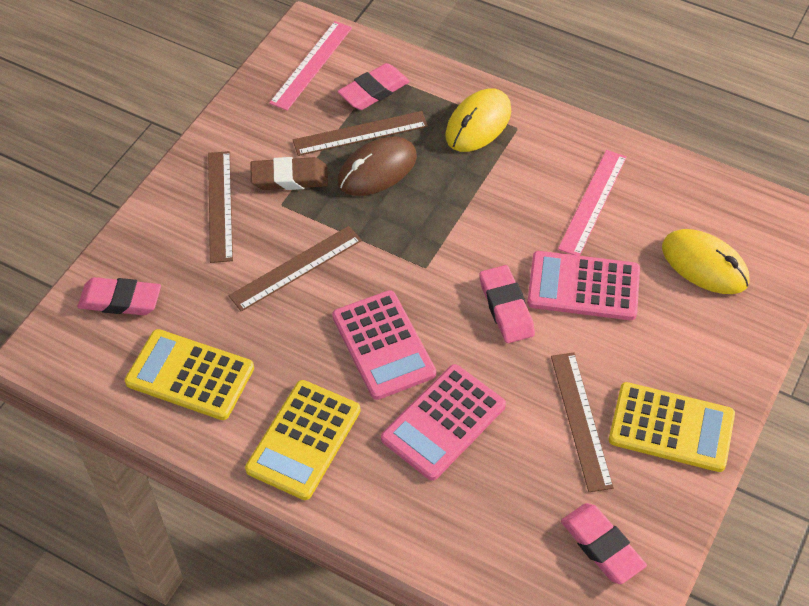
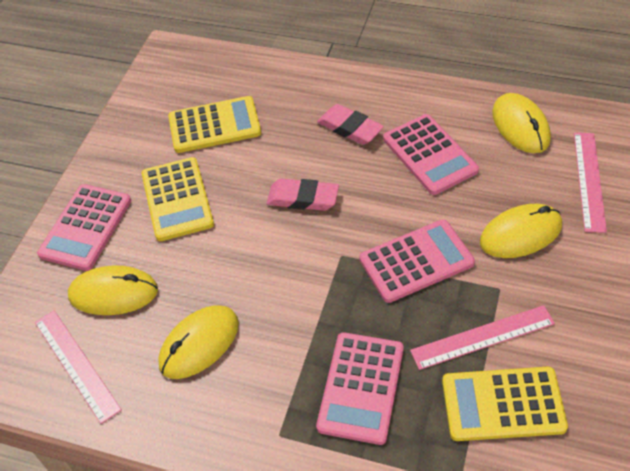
brown eraser: 1 -> 0
brown mouse: 1 -> 0
brown ruler: 4 -> 0
pink calculator: 3 -> 4
pink eraser: 4 -> 2
pink ruler: 2 -> 3
yellow mouse: 2 -> 4

